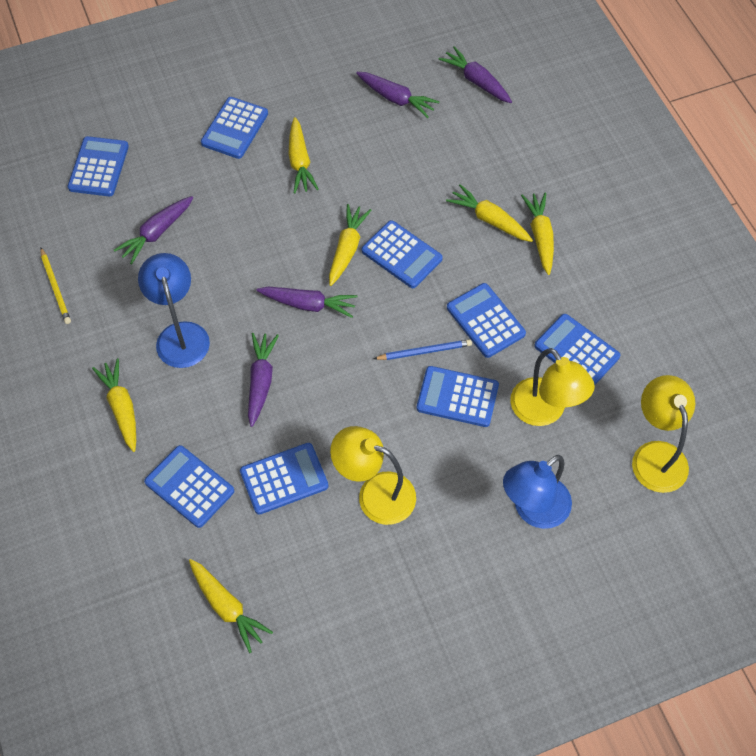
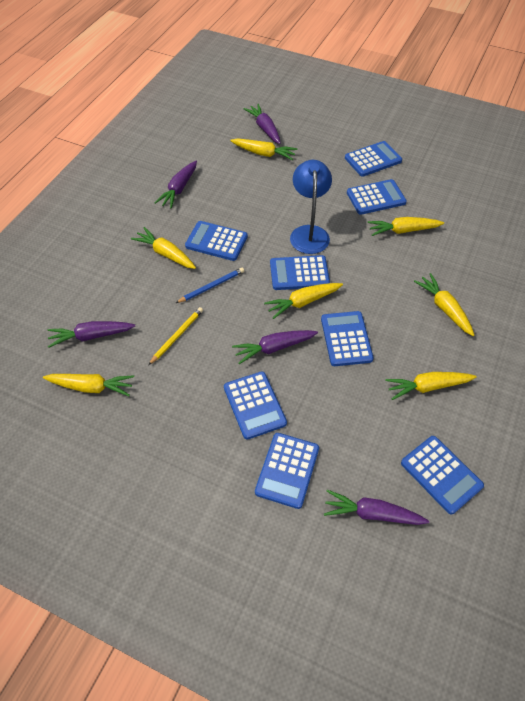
blue lamp: 2 -> 1
yellow carrot: 6 -> 7
yellow lamp: 3 -> 0

